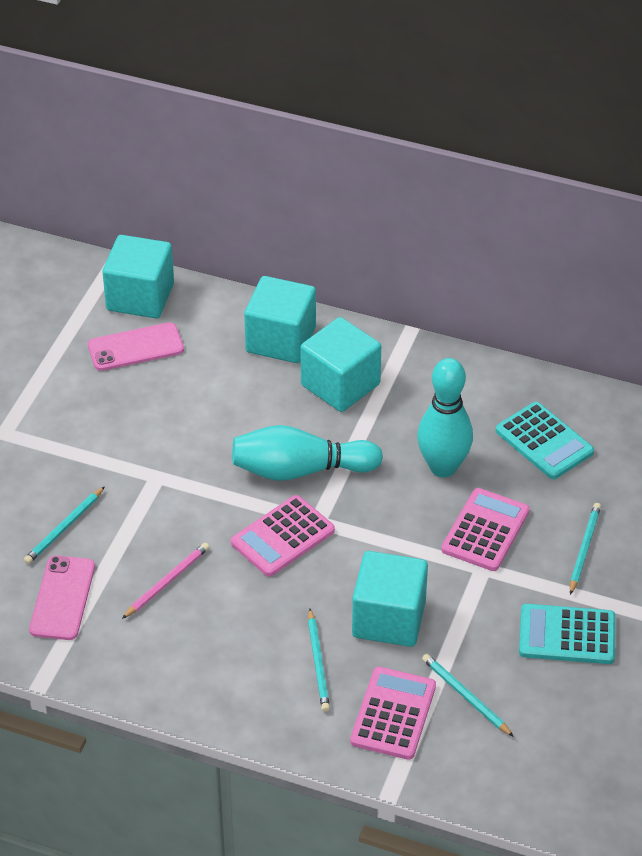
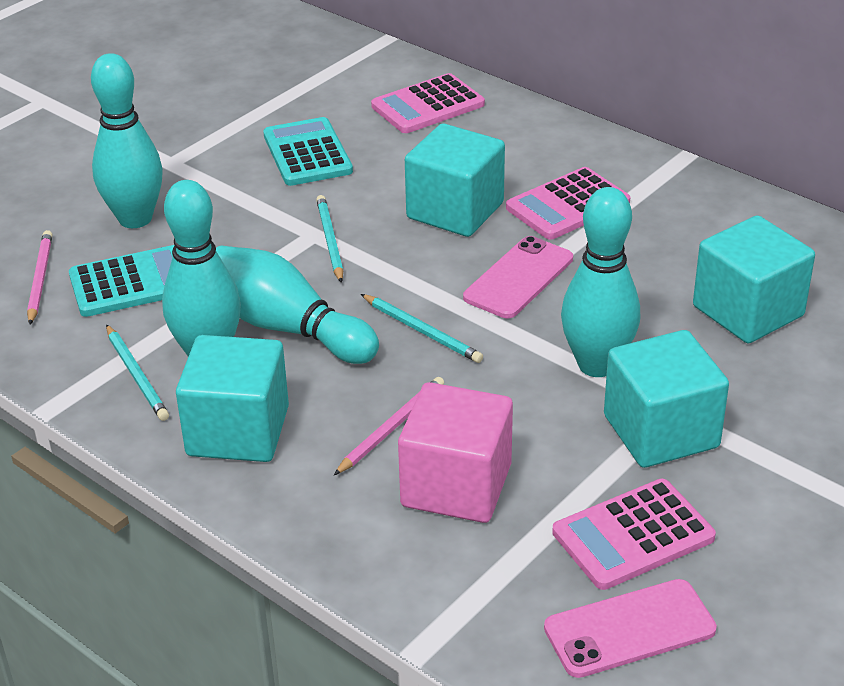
pink cube: 0 -> 1
pink pencil: 1 -> 2
turquoise bowling pin: 2 -> 4
turquoise pencil: 4 -> 3

